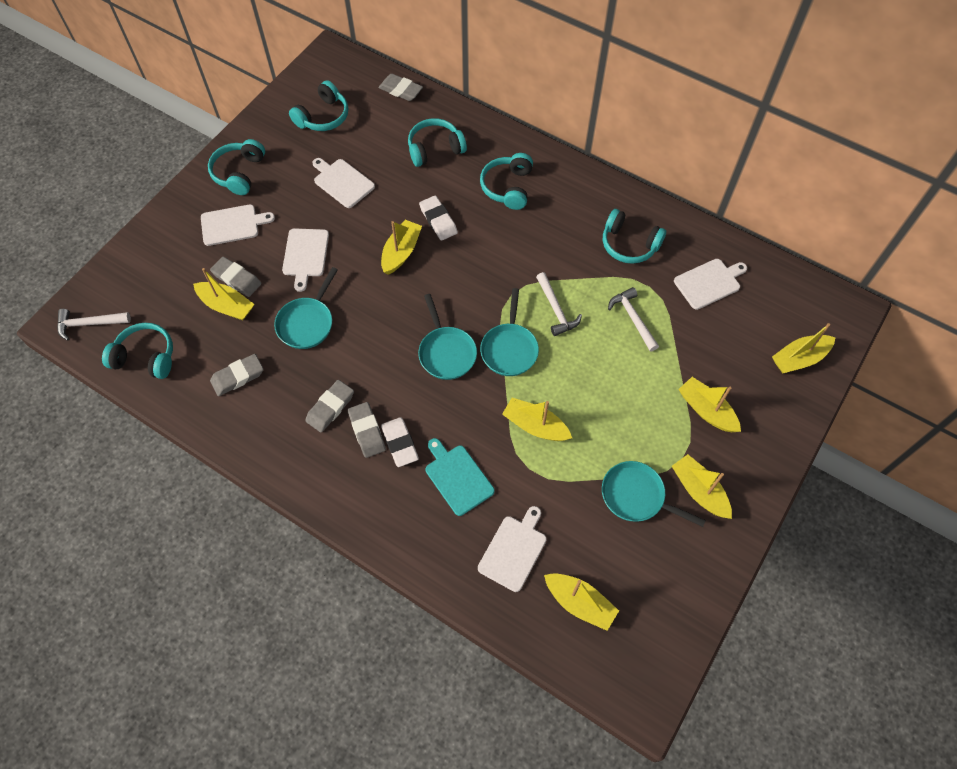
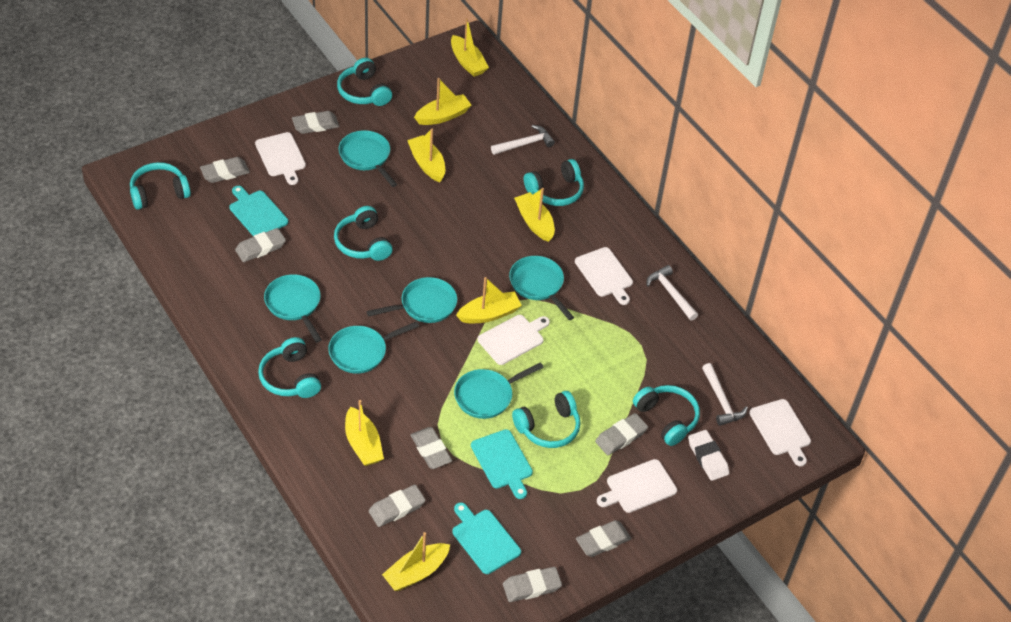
grey eraser: 5 -> 8
turquoise cutting board: 1 -> 3
turquoise headphones: 6 -> 7
turquoise pan: 4 -> 6
white eraser: 2 -> 1

